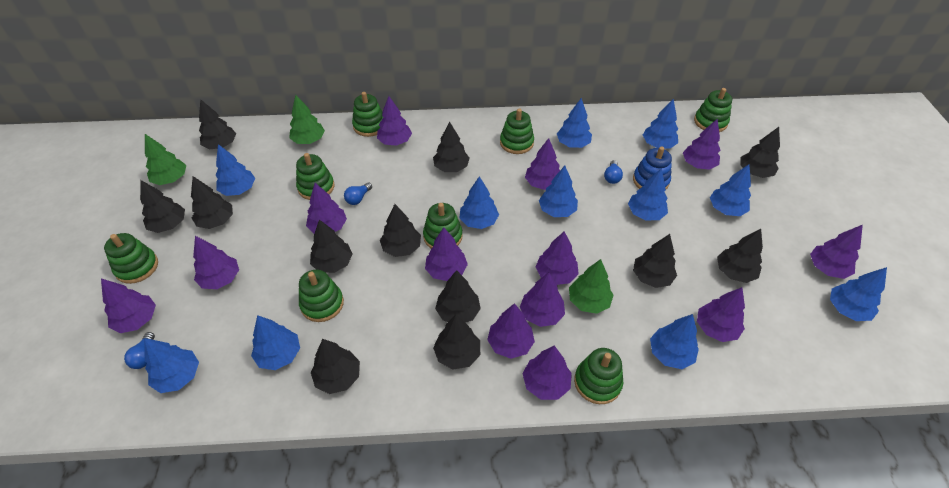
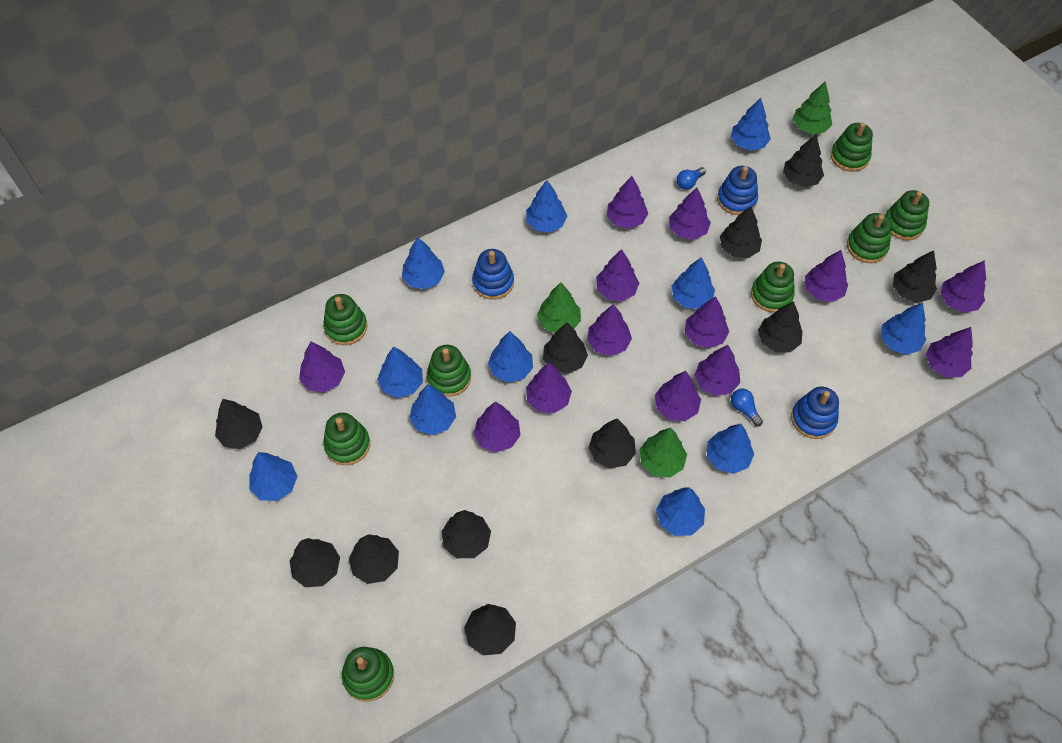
black tree: 12 -> 11
blue light bulb: 3 -> 2
blue stacking toy: 1 -> 3

